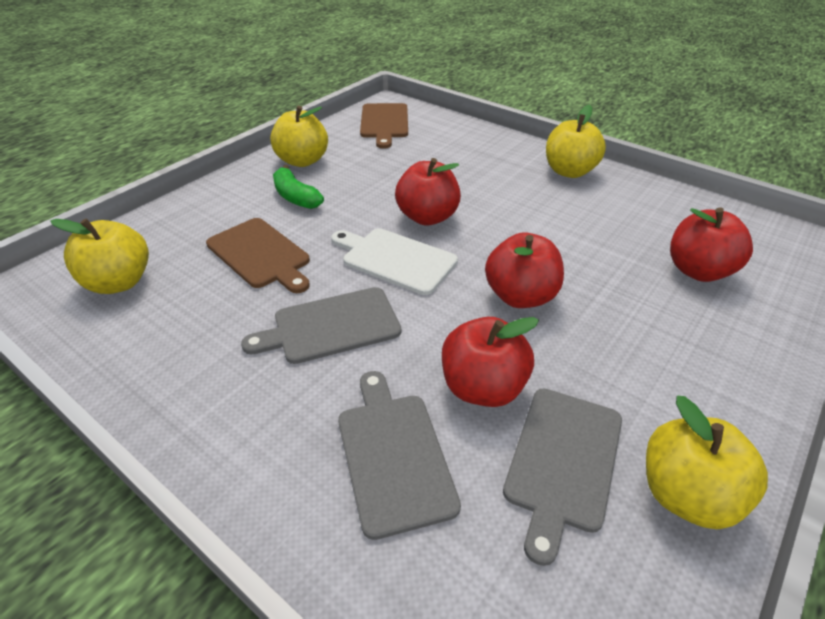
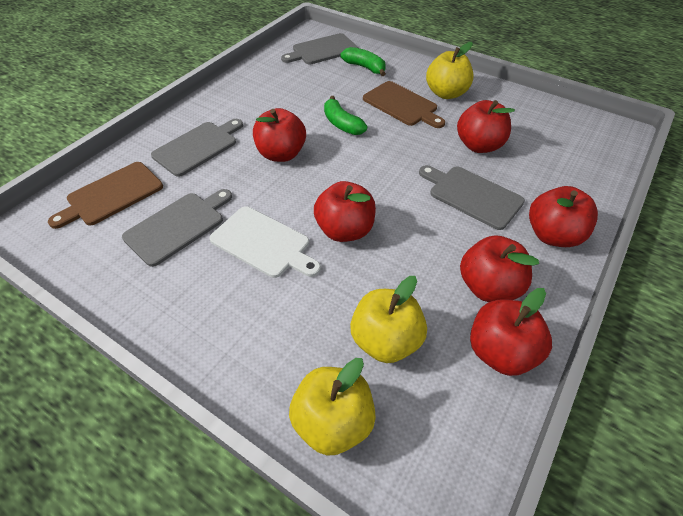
green banana: 1 -> 2
grey cutting board: 3 -> 4
red apple: 4 -> 6
yellow apple: 4 -> 3

